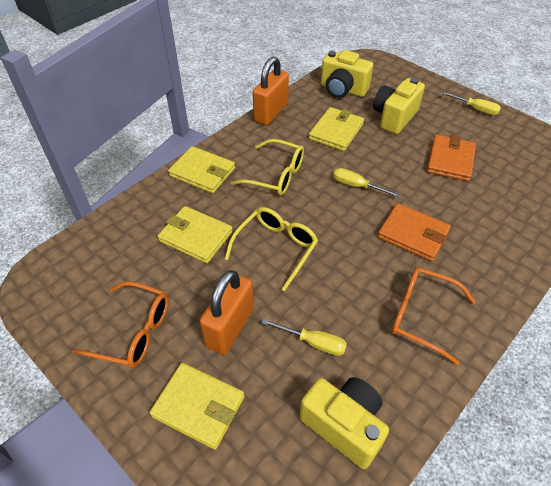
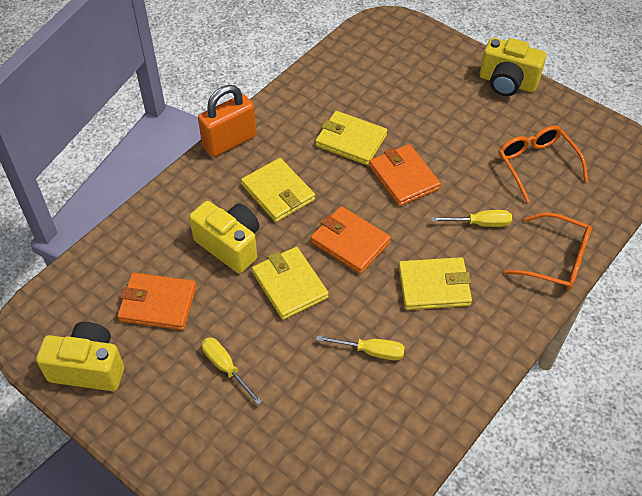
orange padlock: 2 -> 1
orange wallet: 2 -> 3
yellow glasses: 2 -> 0

